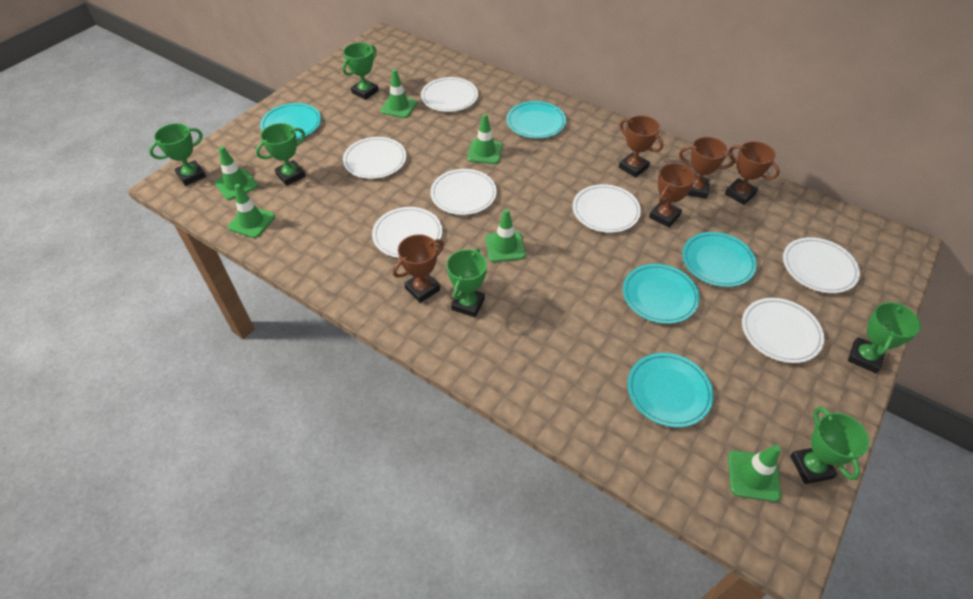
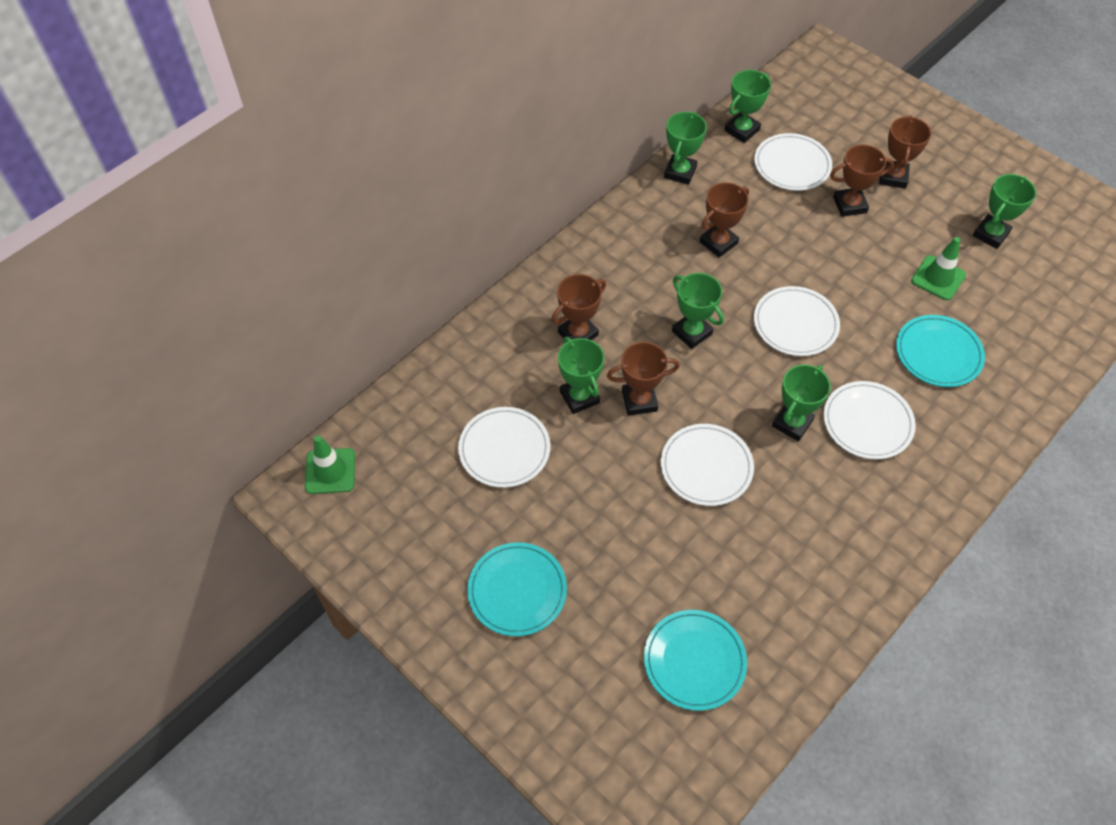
green traffic cone: 6 -> 2
turquoise plate: 5 -> 3
white plate: 7 -> 5

